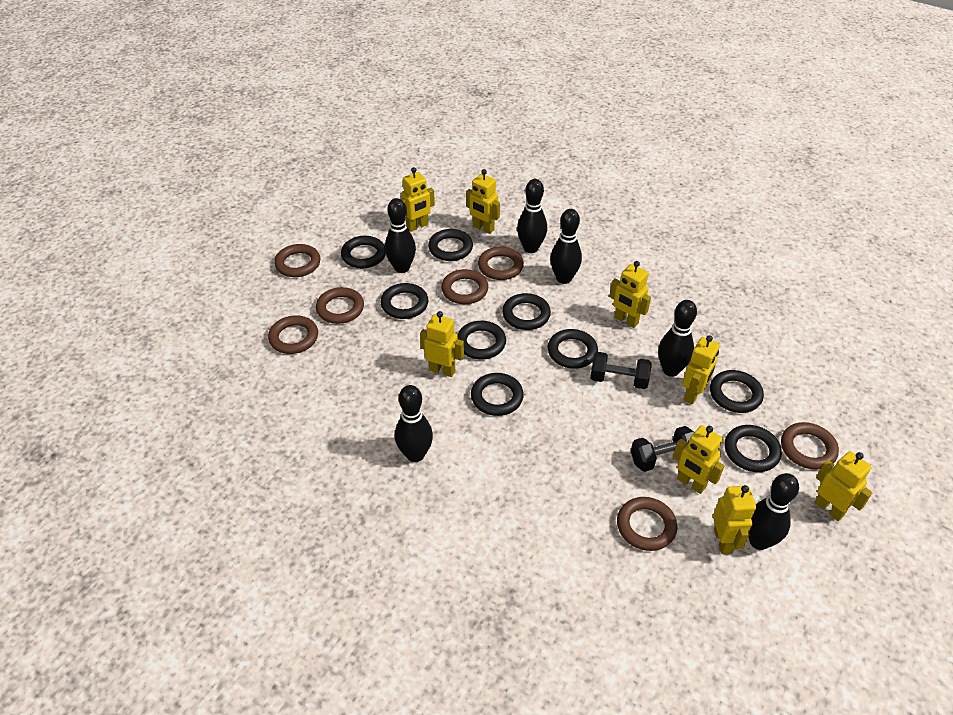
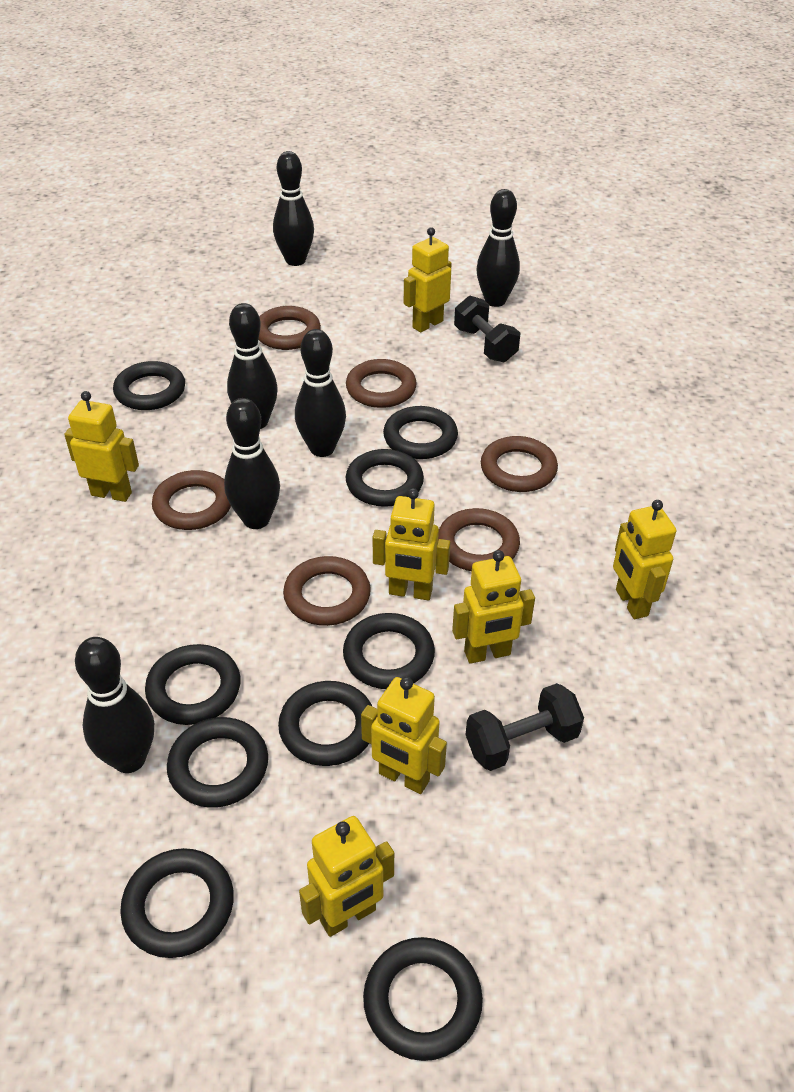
brown ring: 7 -> 6
yellow robot: 8 -> 7

